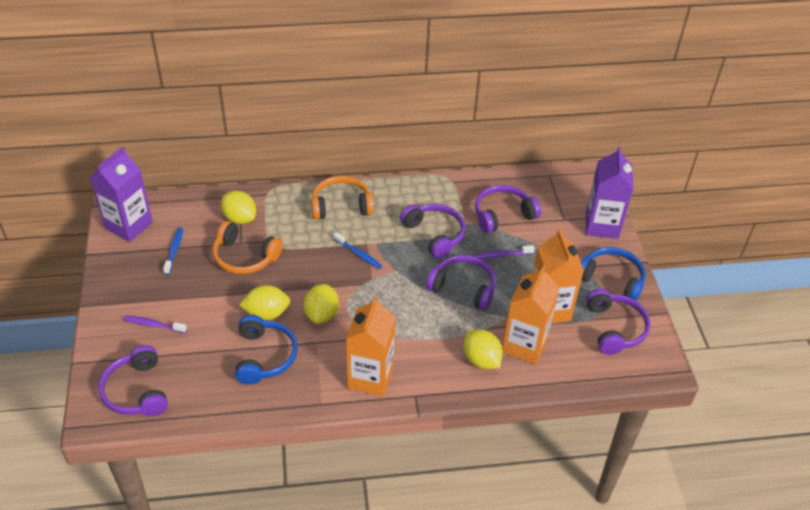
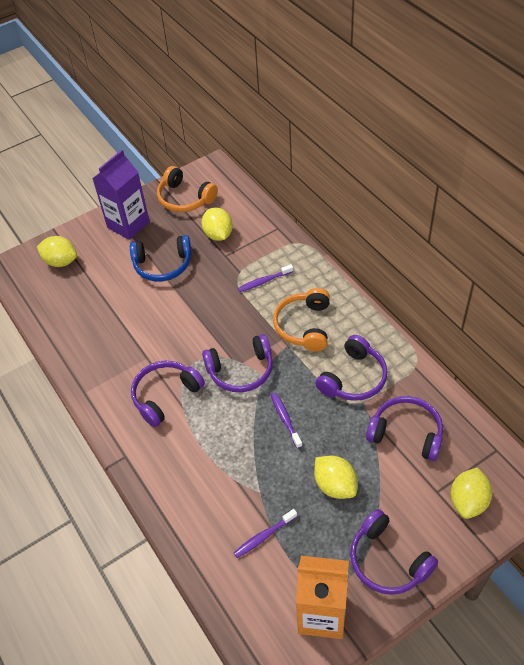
blue headphones: 2 -> 1
blue toothbrush: 2 -> 0
orange carton: 3 -> 1
purple carton: 2 -> 1
purple toothbrush: 2 -> 3

